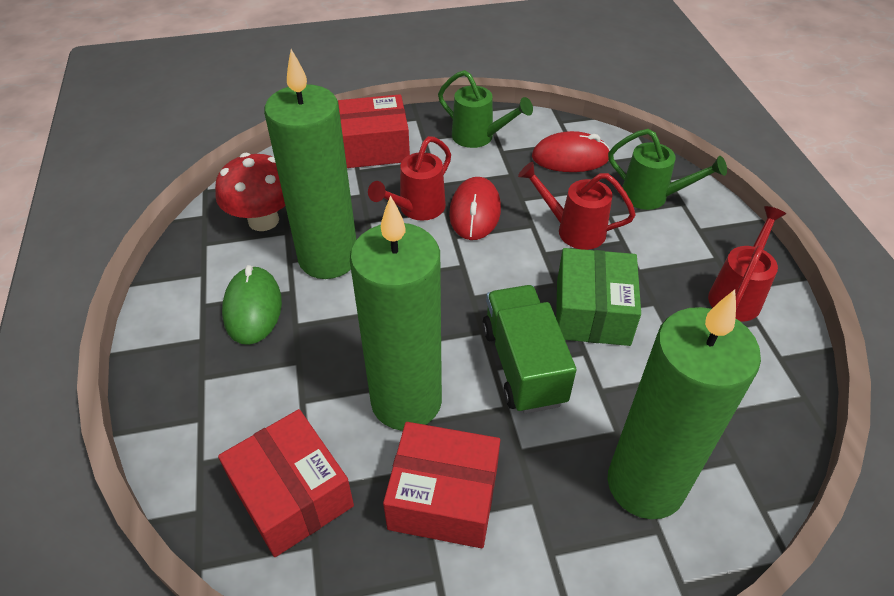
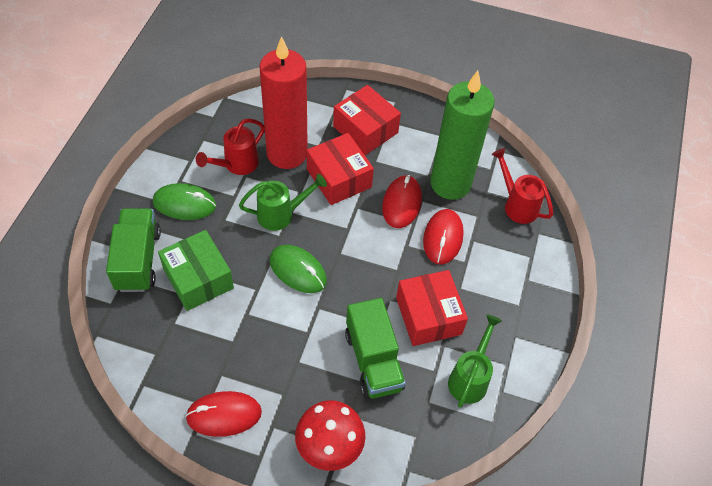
green candle: 3 -> 1
green mouse: 1 -> 2
green truck: 1 -> 2
red candle: 0 -> 1
red mouse: 2 -> 3
red watering can: 3 -> 2

